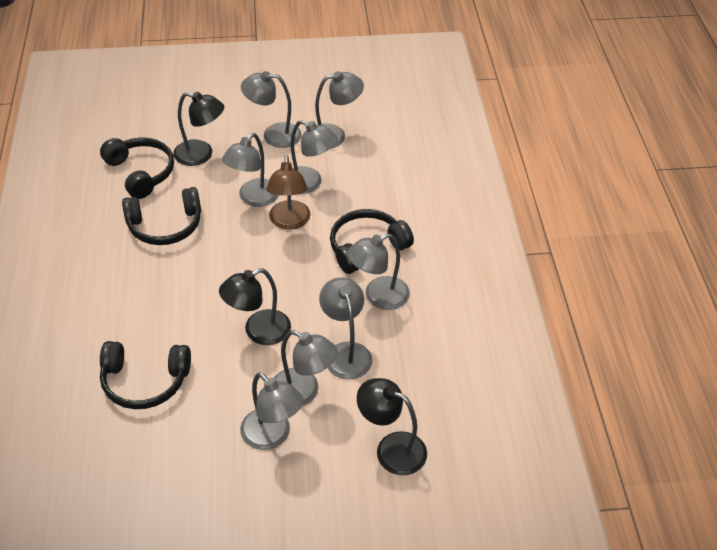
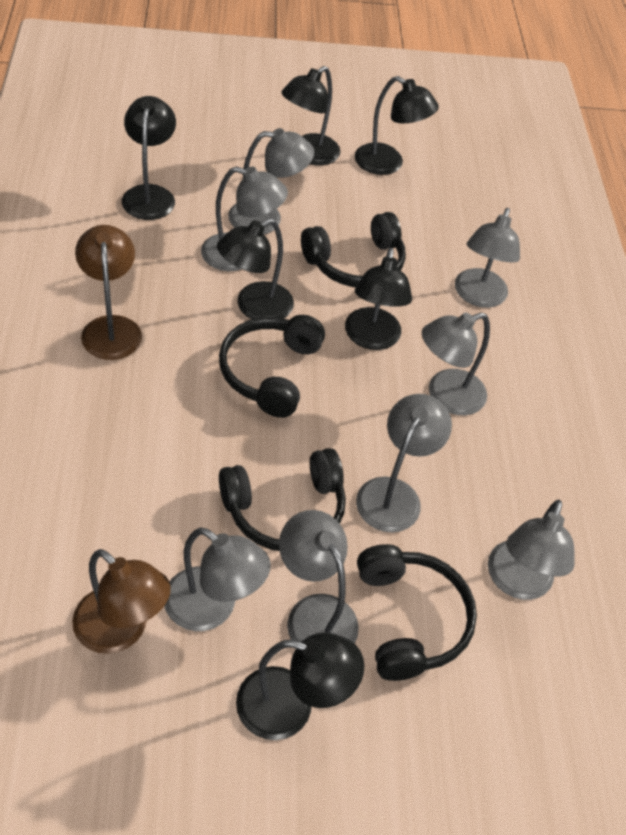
black lamp: 3 -> 6
brown lamp: 1 -> 2

